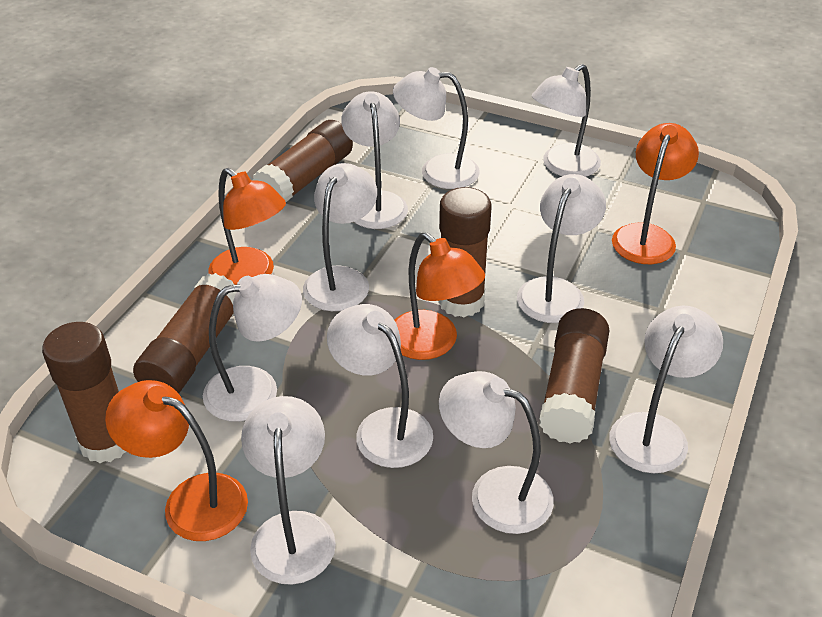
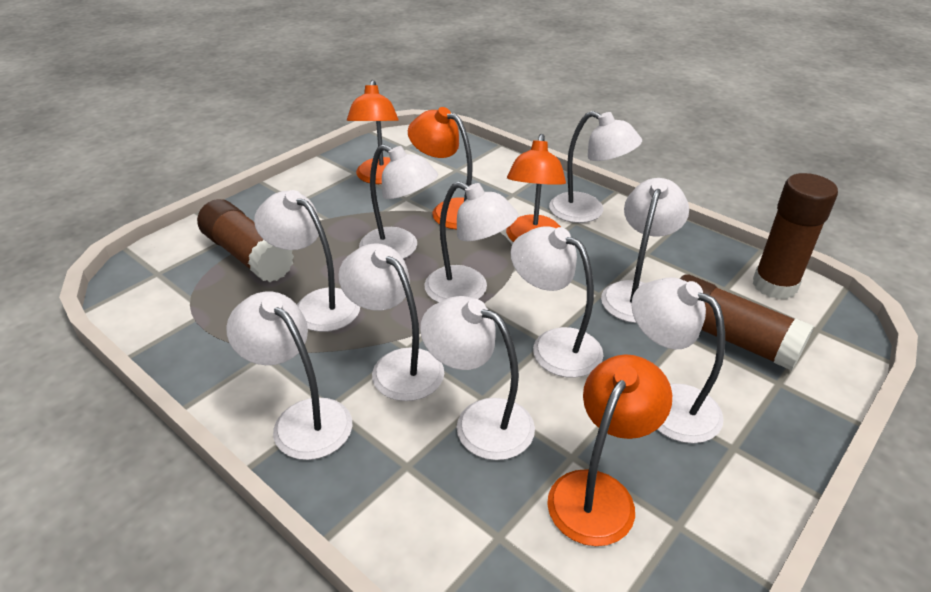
brown glue stick: 5 -> 3

